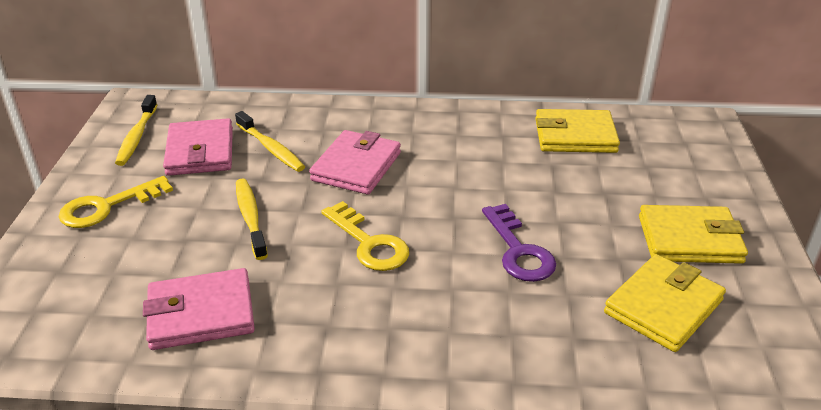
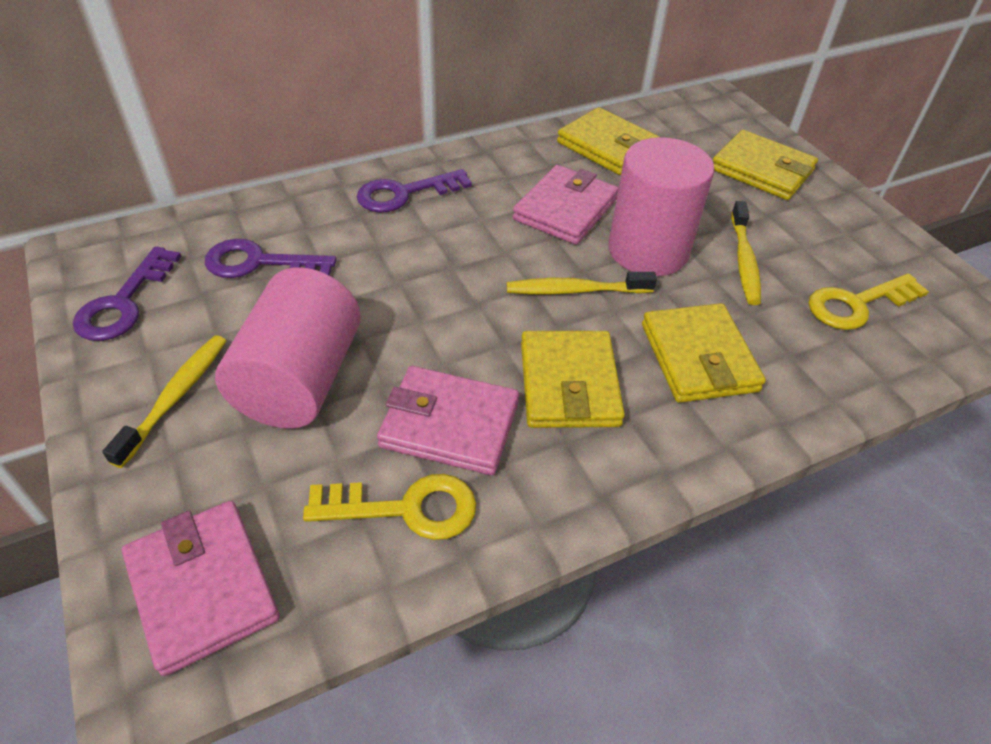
pink cylinder: 0 -> 2
purple key: 1 -> 3
yellow wallet: 3 -> 4

